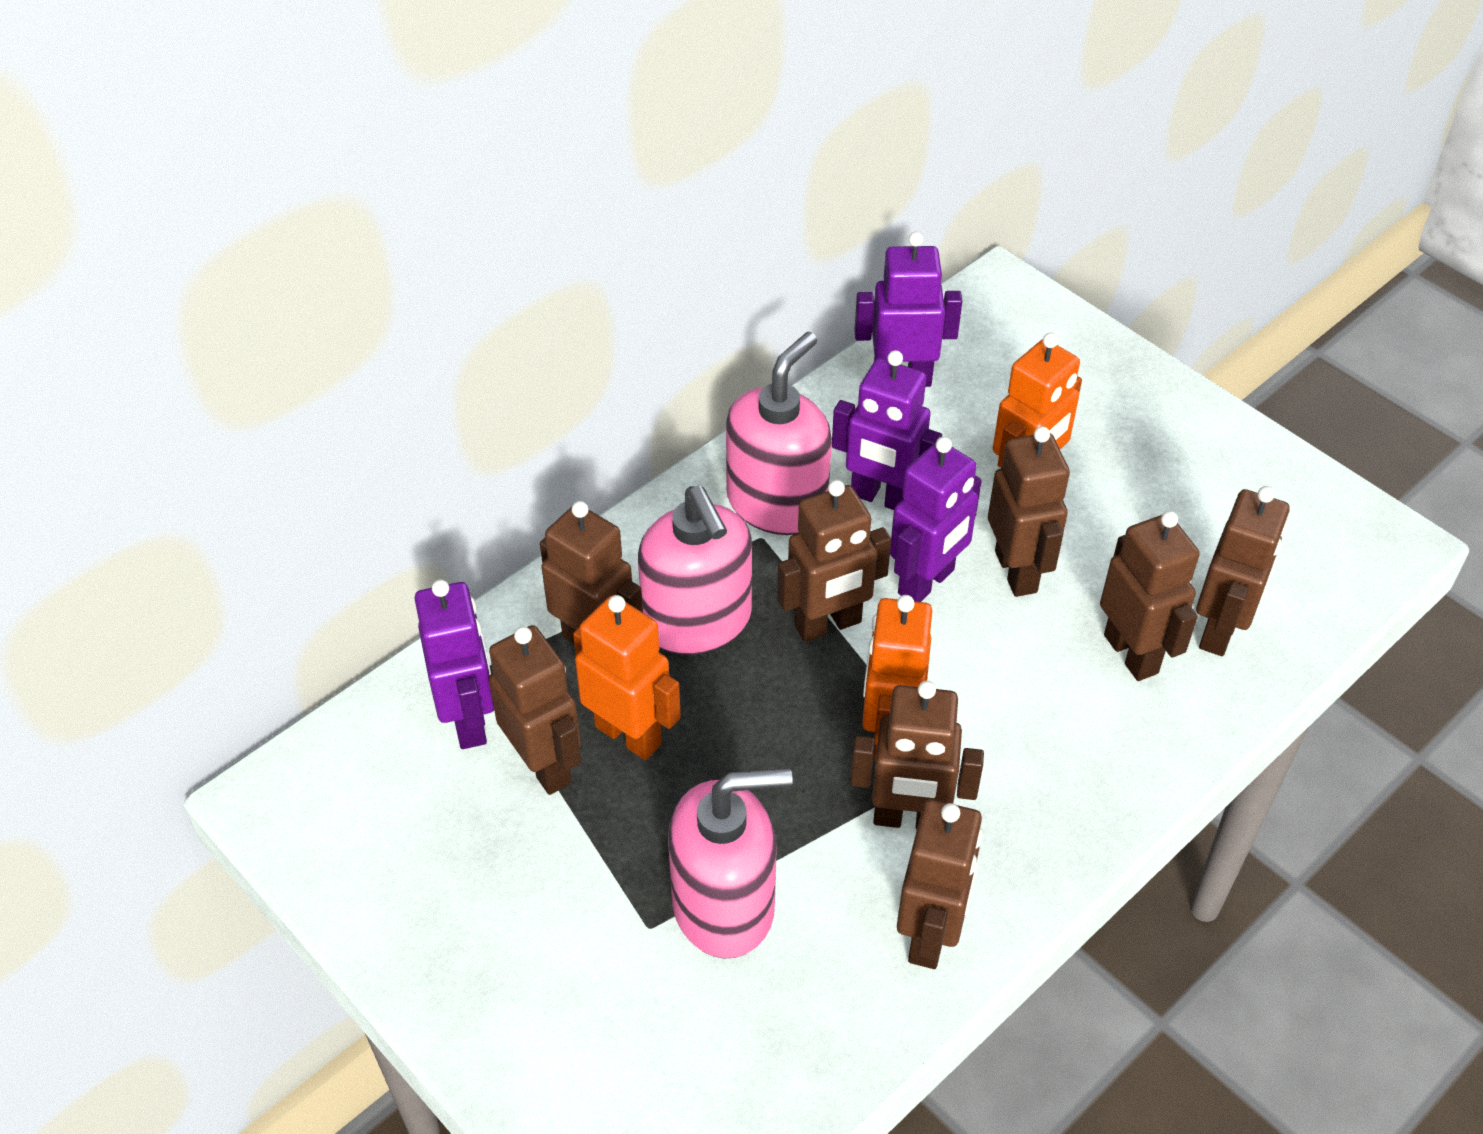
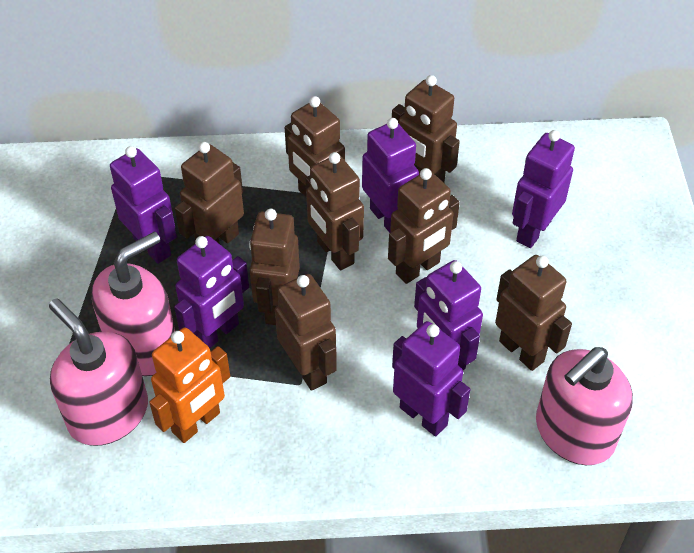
orange robot: 3 -> 1
purple robot: 4 -> 6

